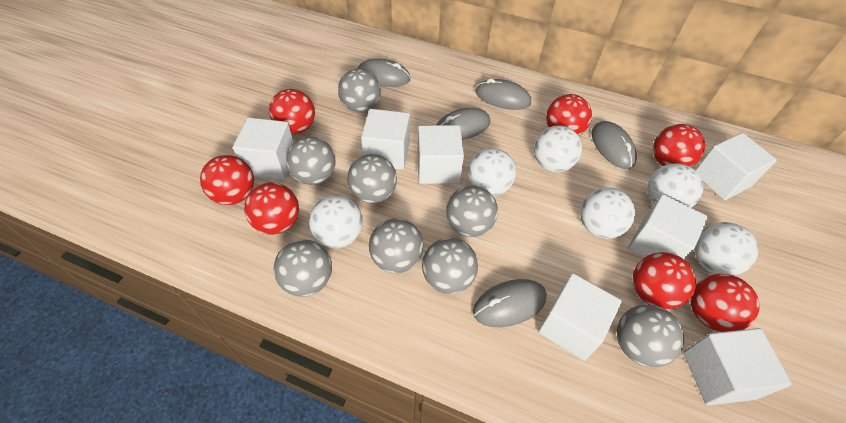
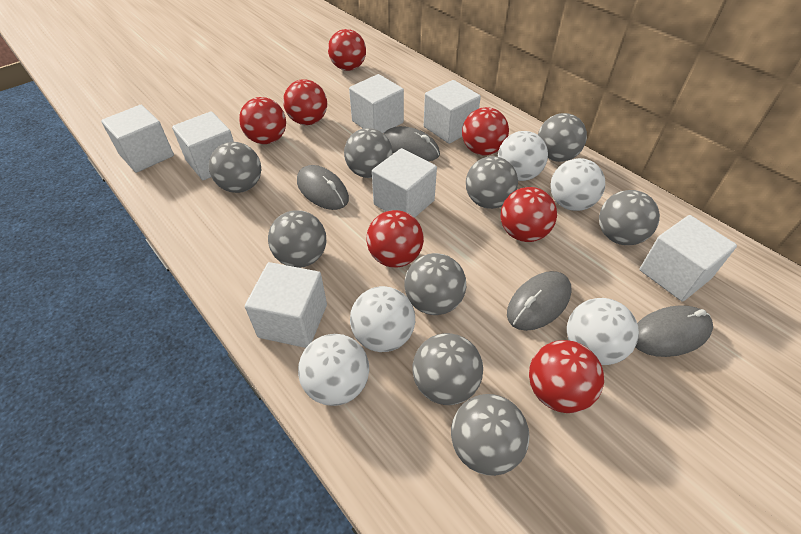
grey ball: 8 -> 9
grey mouse: 5 -> 4
white ball: 6 -> 5

